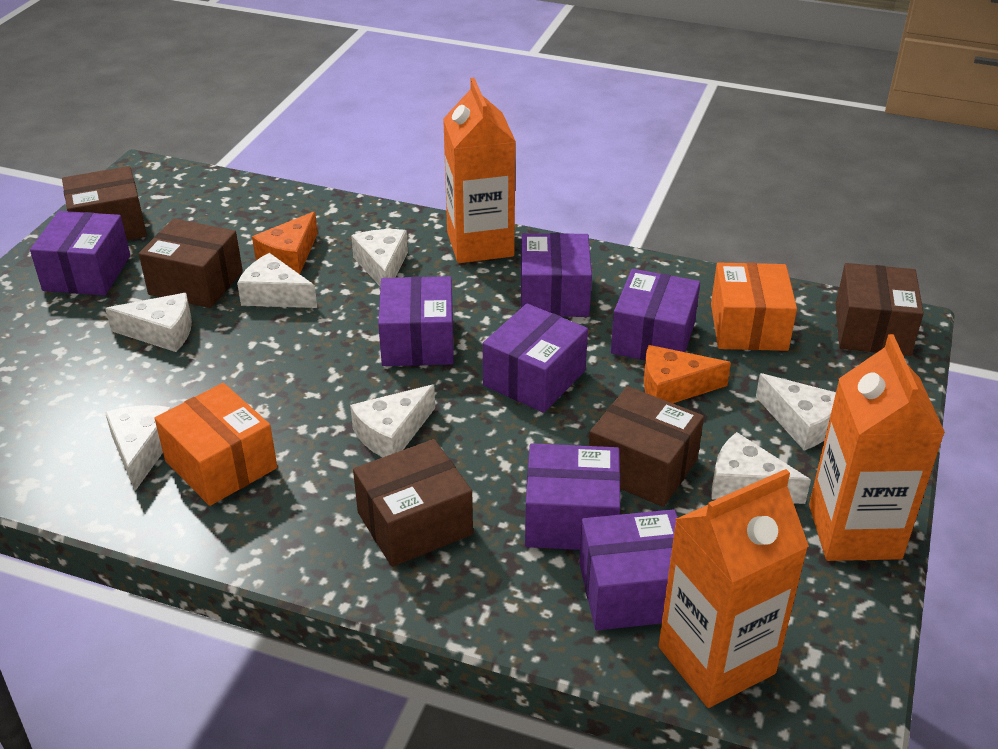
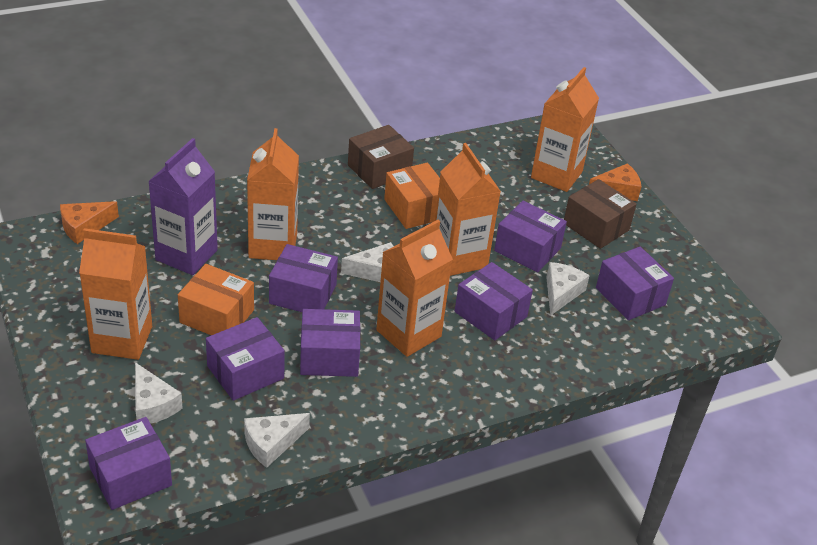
brown box: 5 -> 2
orange carton: 3 -> 5
purple carton: 0 -> 1
white cheese: 7 -> 4

